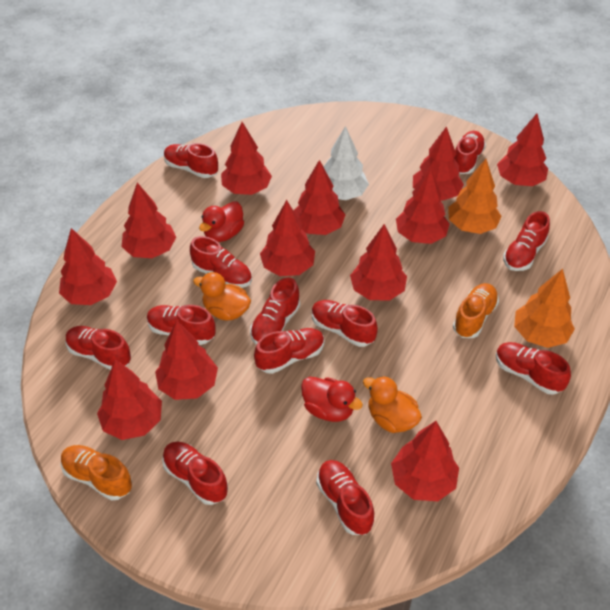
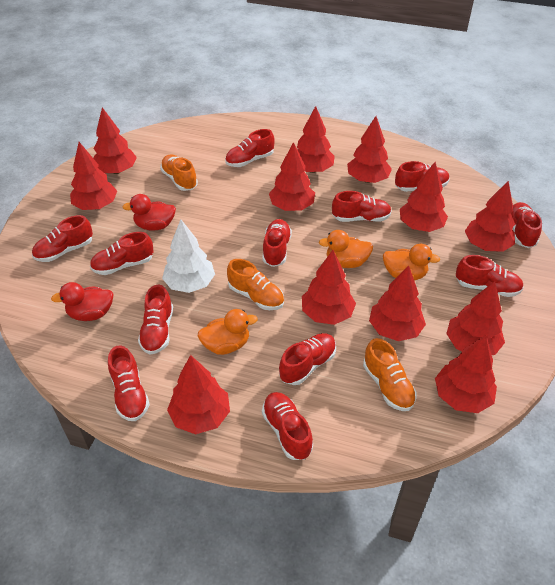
orange duck: 2 -> 3
orange shoe: 2 -> 3
orange tree: 2 -> 0

